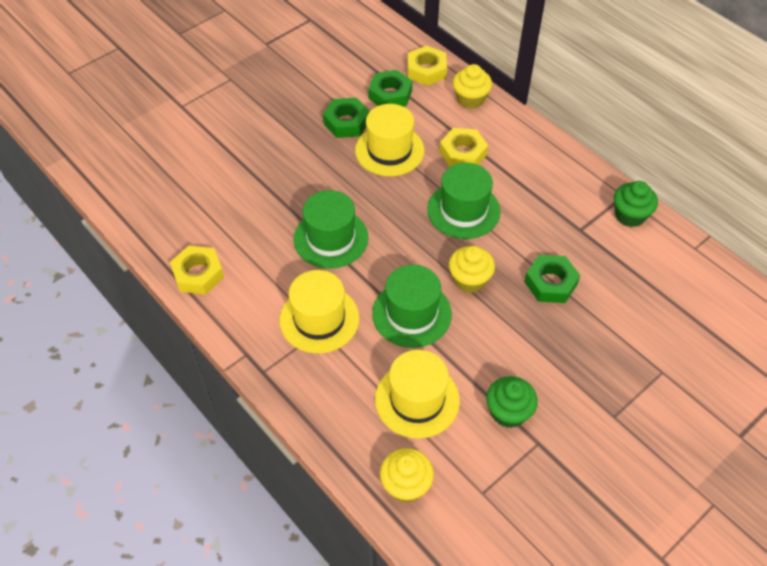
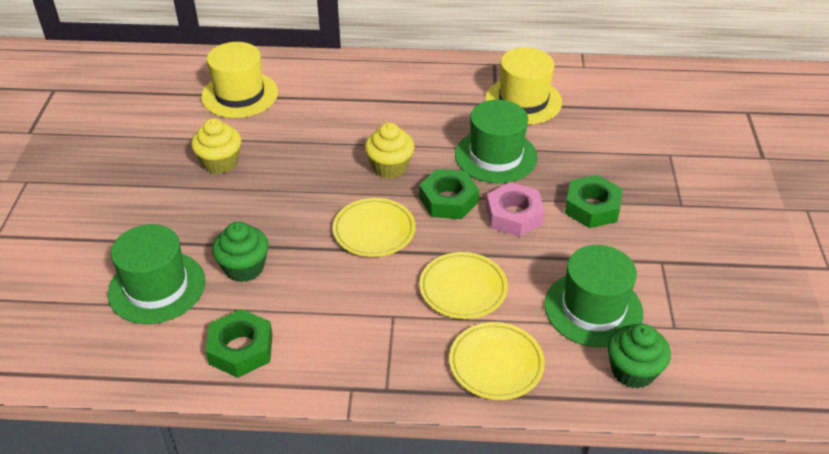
pink nut: 0 -> 1
yellow cupcake: 3 -> 2
yellow hat: 3 -> 2
yellow nut: 3 -> 0
yellow plate: 0 -> 3

